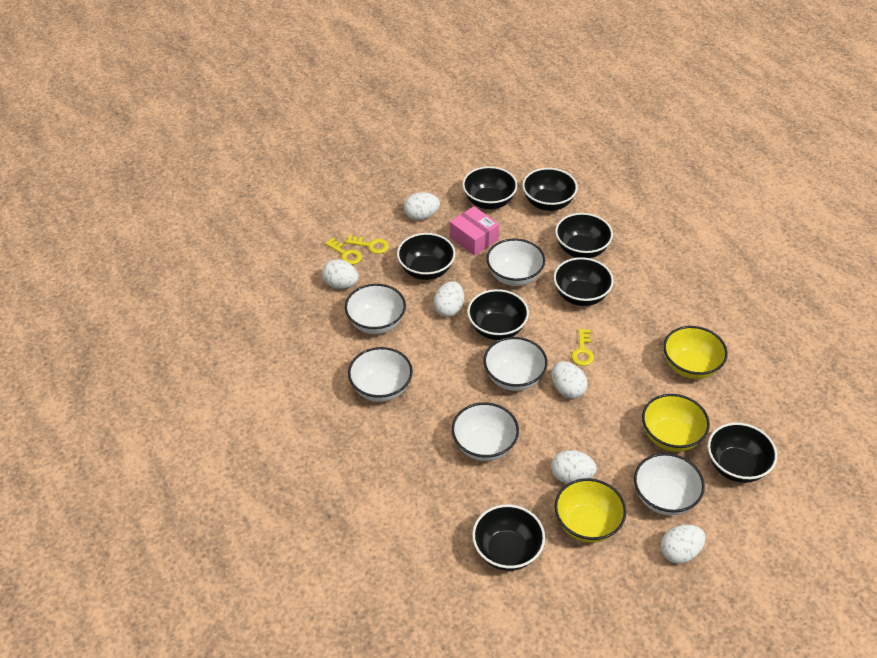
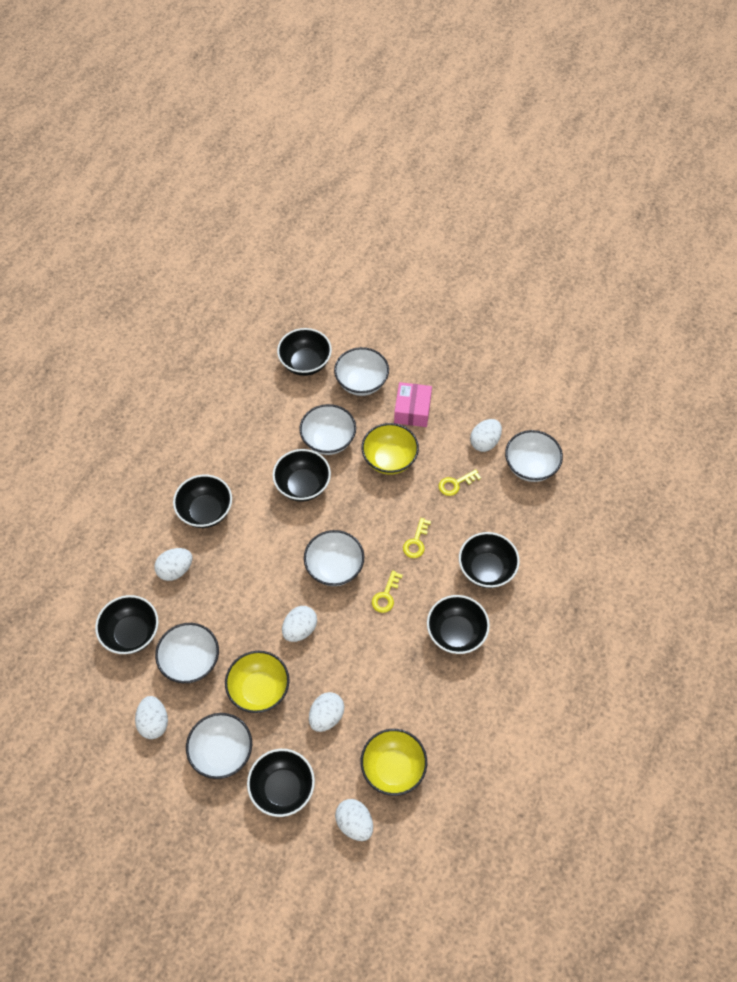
black bowl: 8 -> 7

